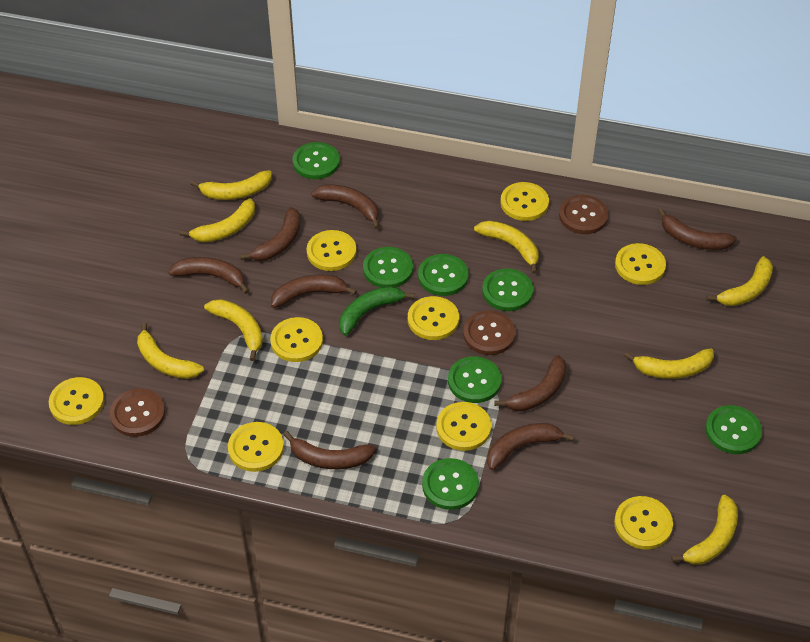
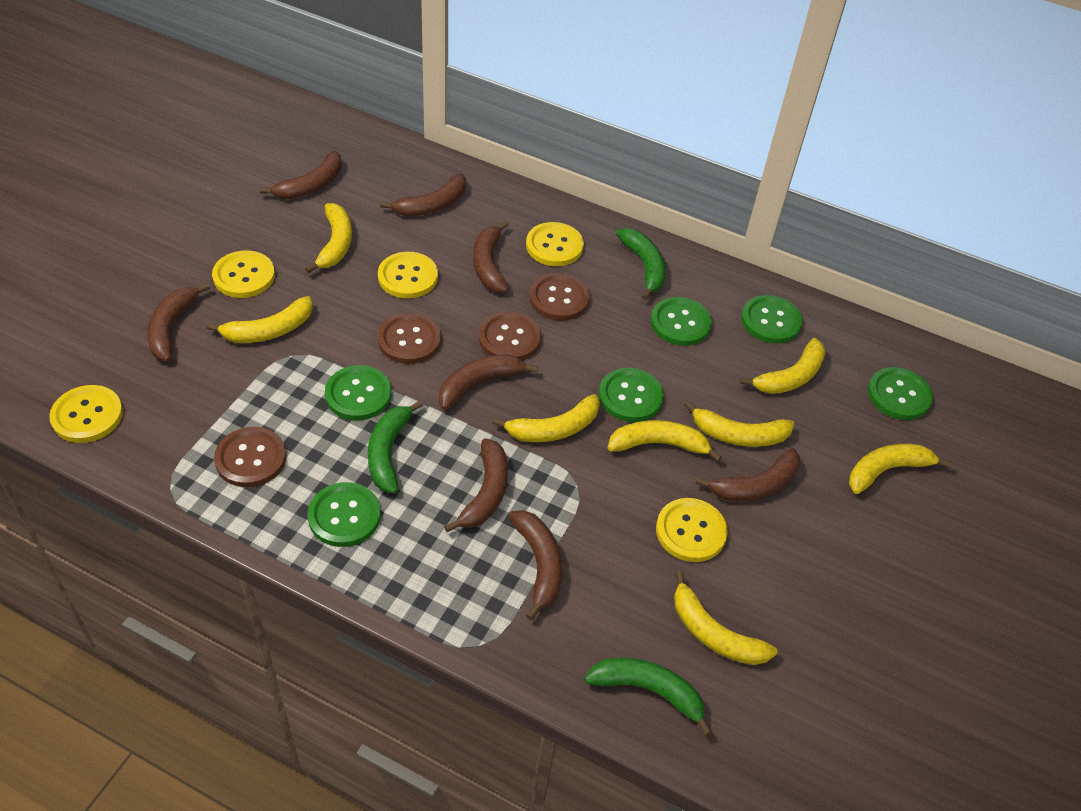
brown button: 3 -> 4
green banana: 1 -> 3
green button: 7 -> 6
yellow button: 9 -> 5

